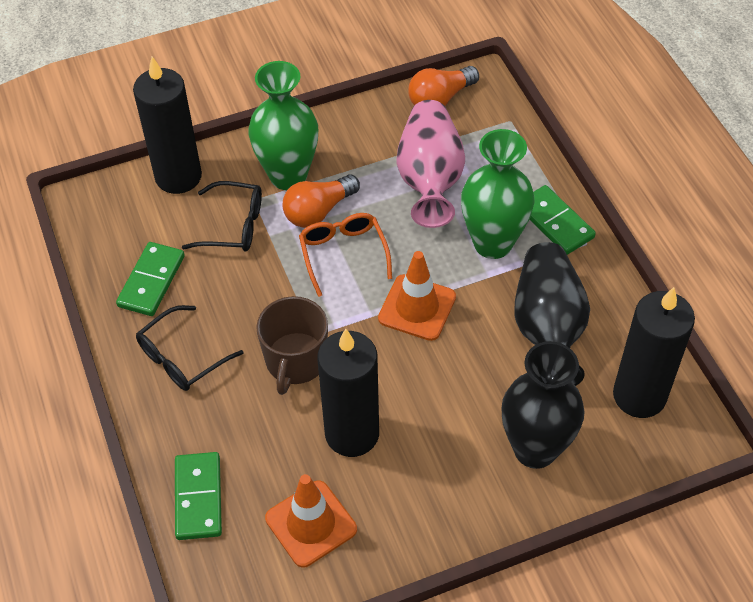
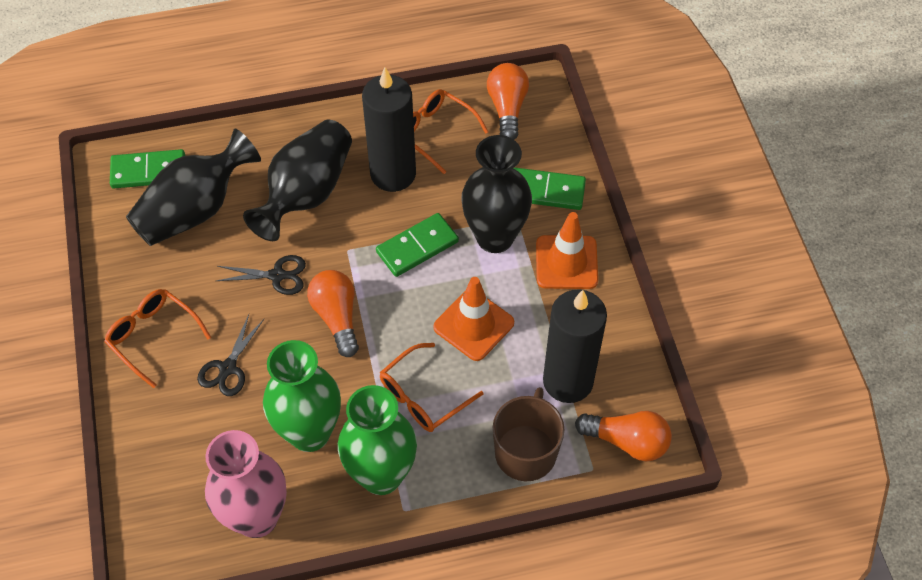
black candle: 3 -> 2
black glasses: 2 -> 0
black scissors: 0 -> 2
black vase: 2 -> 3
orange glasses: 1 -> 3
orange light bulb: 2 -> 3

